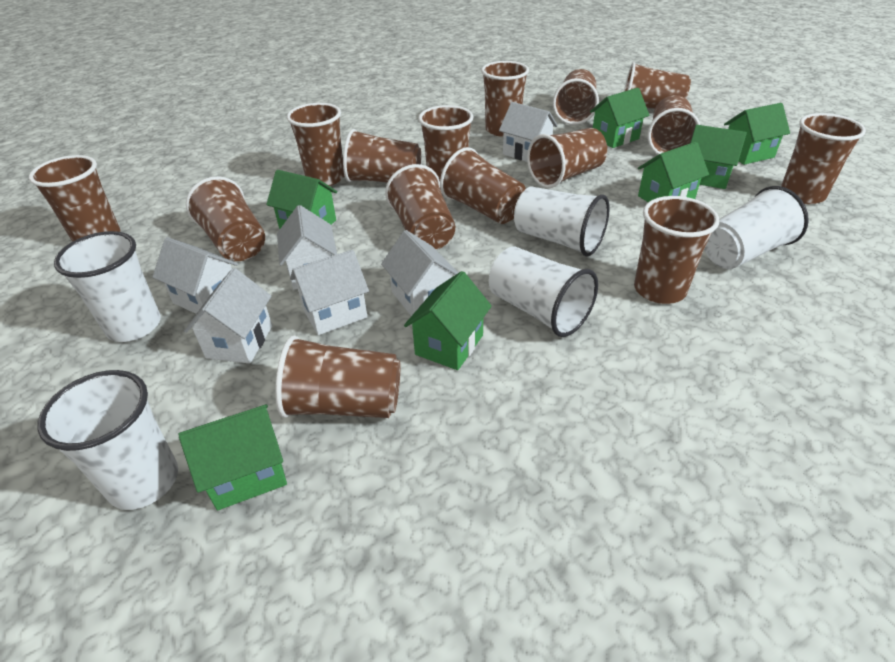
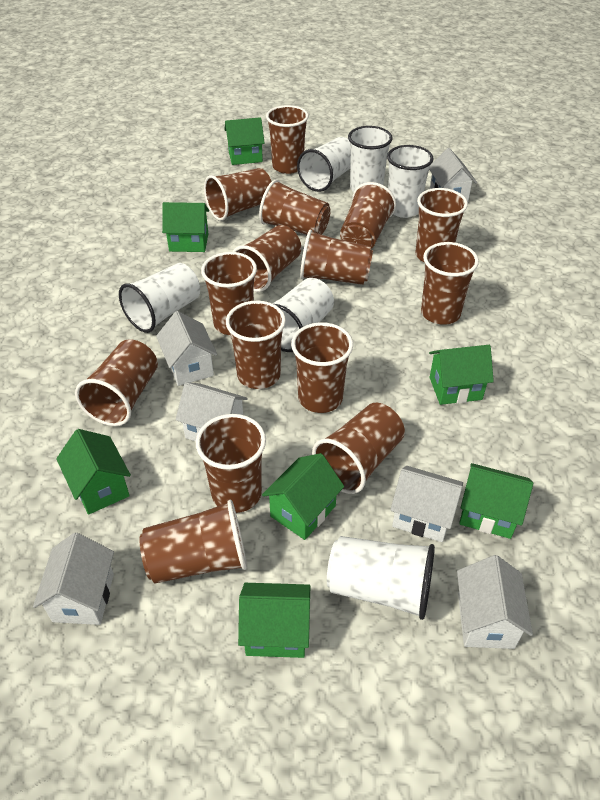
white cup: 5 -> 6

